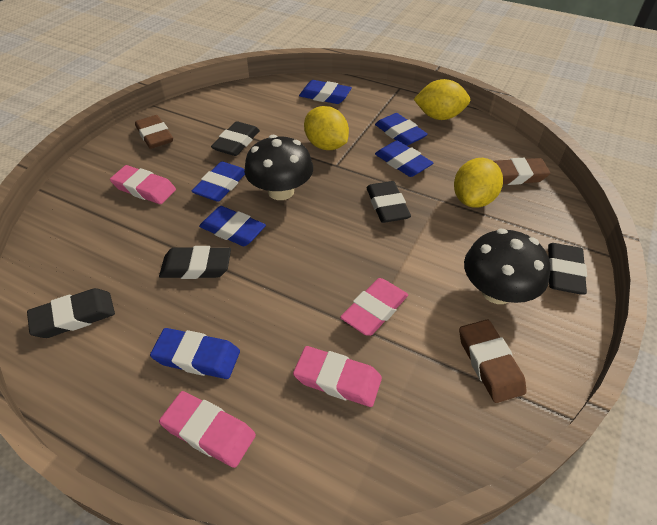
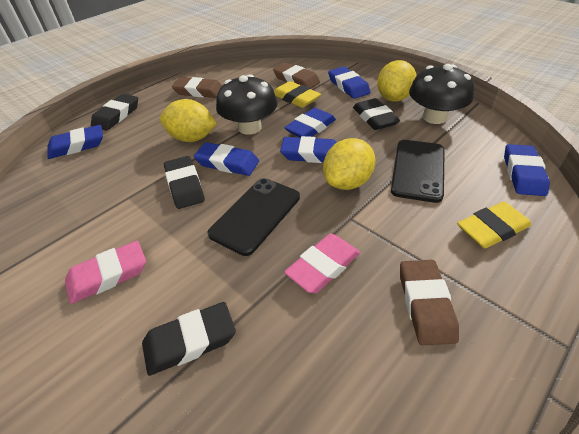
black eraser: 5 -> 4
black phone: 0 -> 2
pink eraser: 4 -> 2
yellow eraser: 0 -> 2

